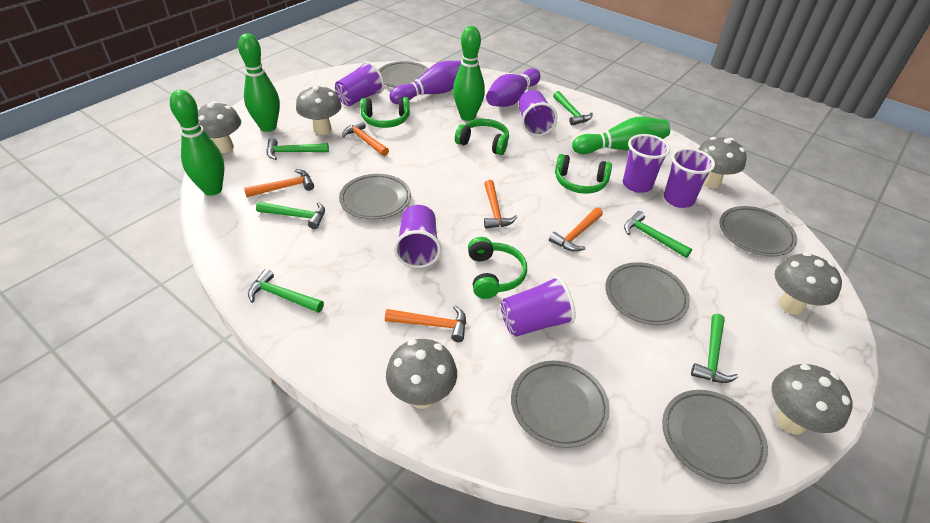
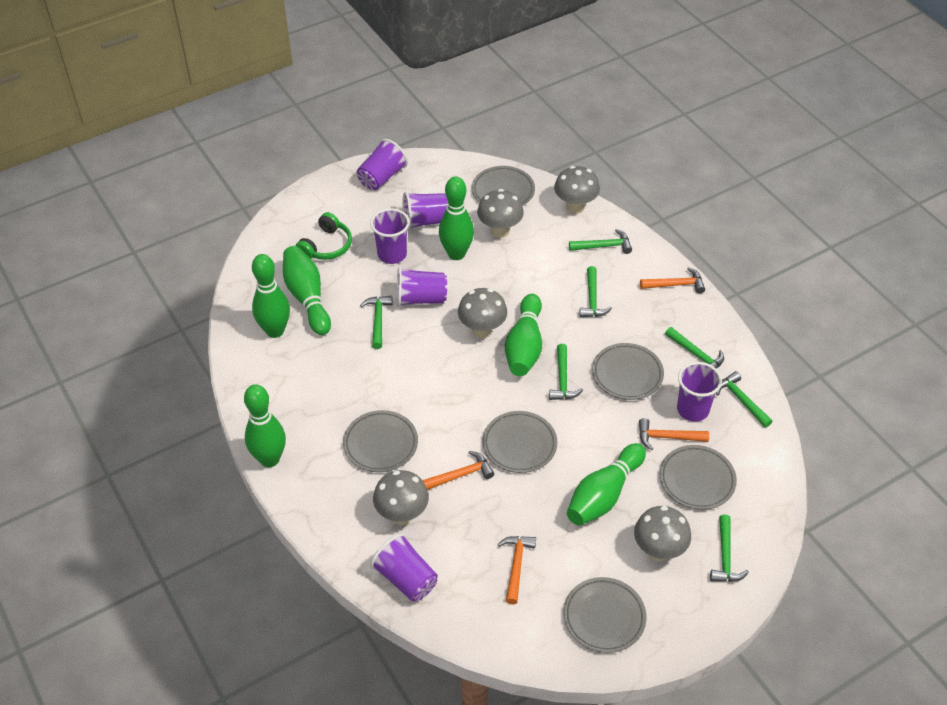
green bowling pin: 4 -> 6
green hammer: 6 -> 7
green headphones: 4 -> 1
grey mushroom: 6 -> 5
orange hammer: 5 -> 4
purple bowling pin: 2 -> 0

